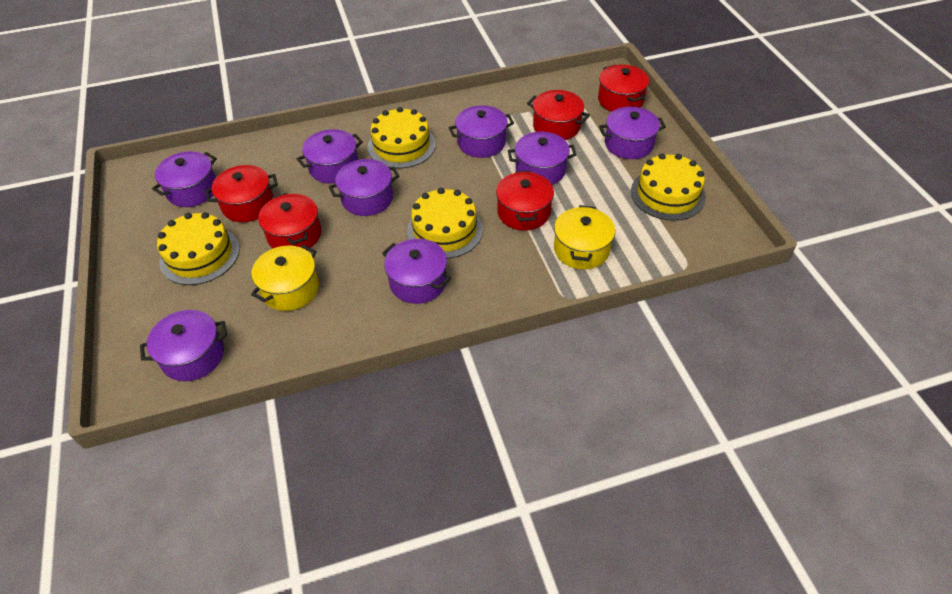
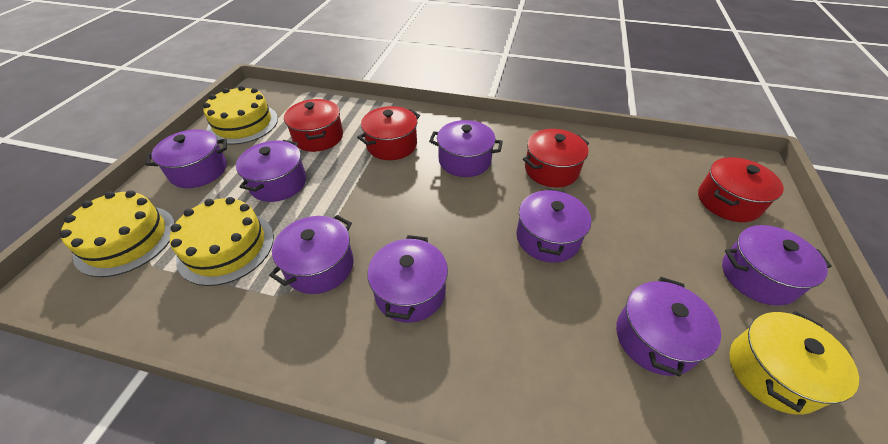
red pot: 5 -> 4
yellow cake: 4 -> 3
yellow pot: 2 -> 1

